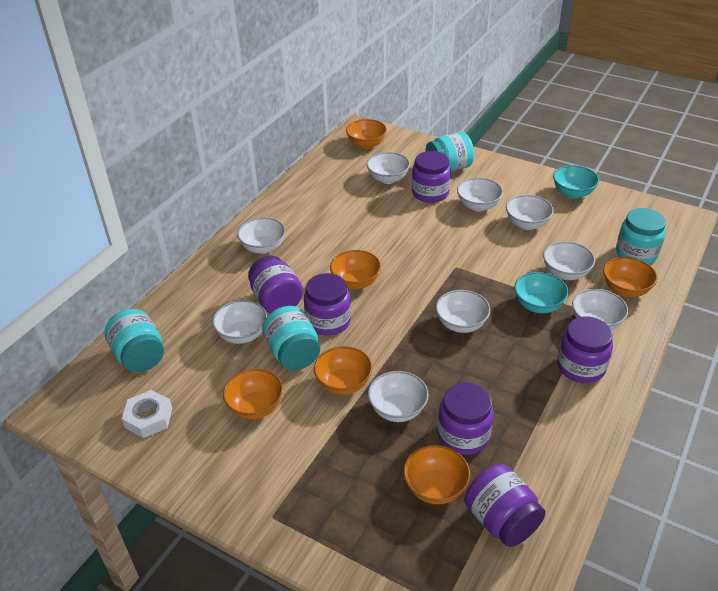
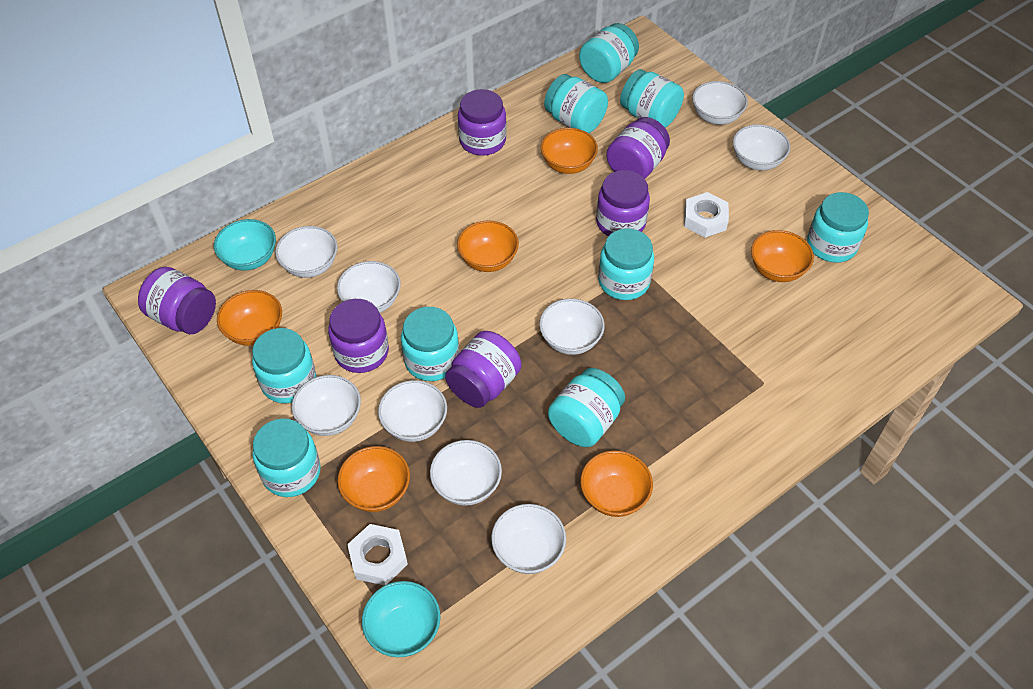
turquoise jar: 4 -> 9
white nut: 1 -> 2

